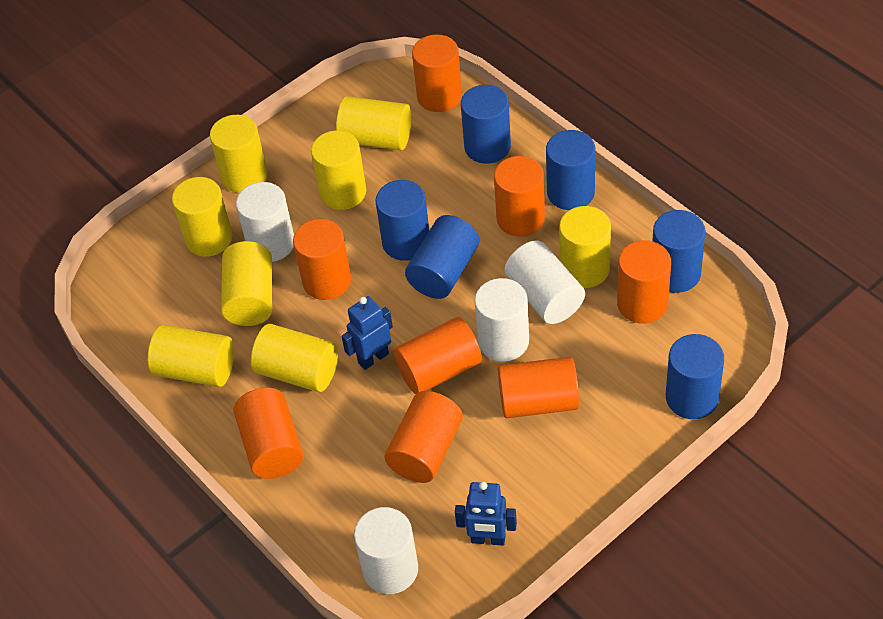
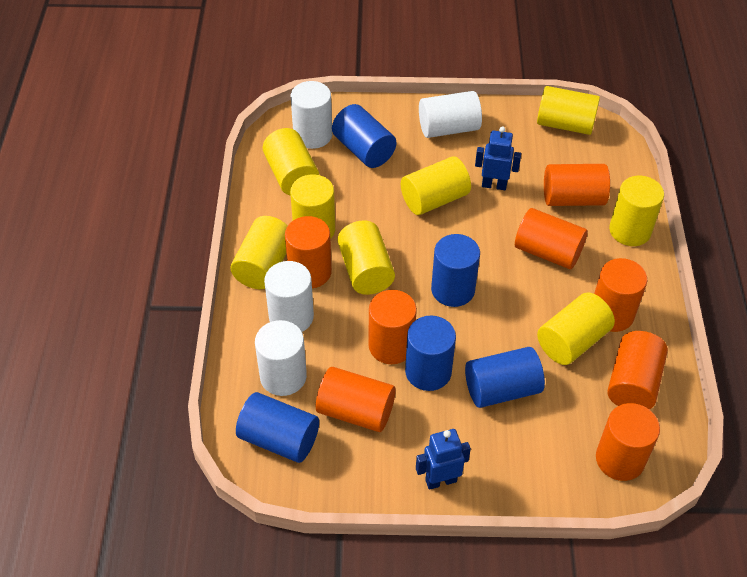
blue cylinder: 6 -> 5

